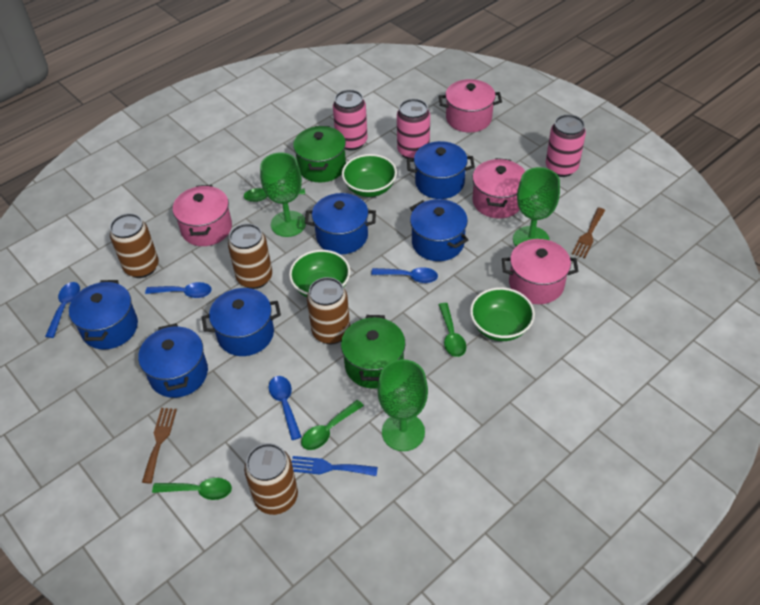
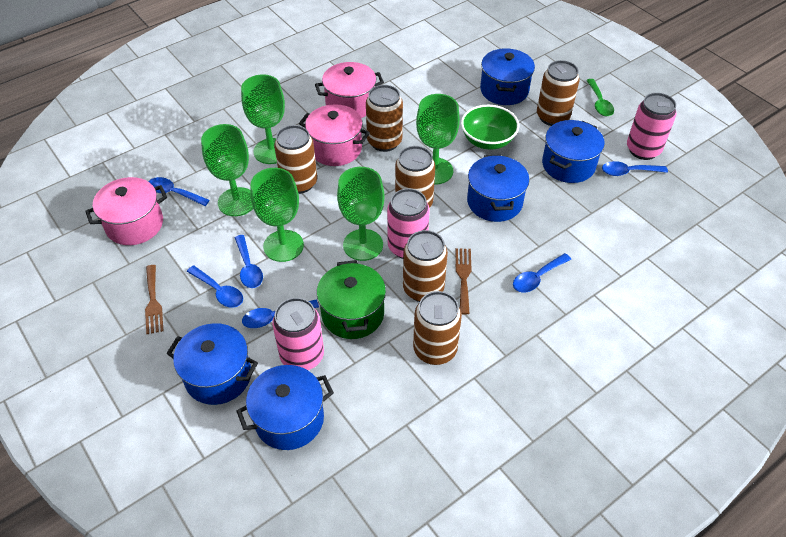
blue fork: 1 -> 0
blue pot: 6 -> 5
blue spoon: 4 -> 6
brown can: 4 -> 6
green bowl: 3 -> 1
green goblet: 3 -> 5
green pot: 2 -> 1
green spoon: 4 -> 1
pink pot: 4 -> 3

